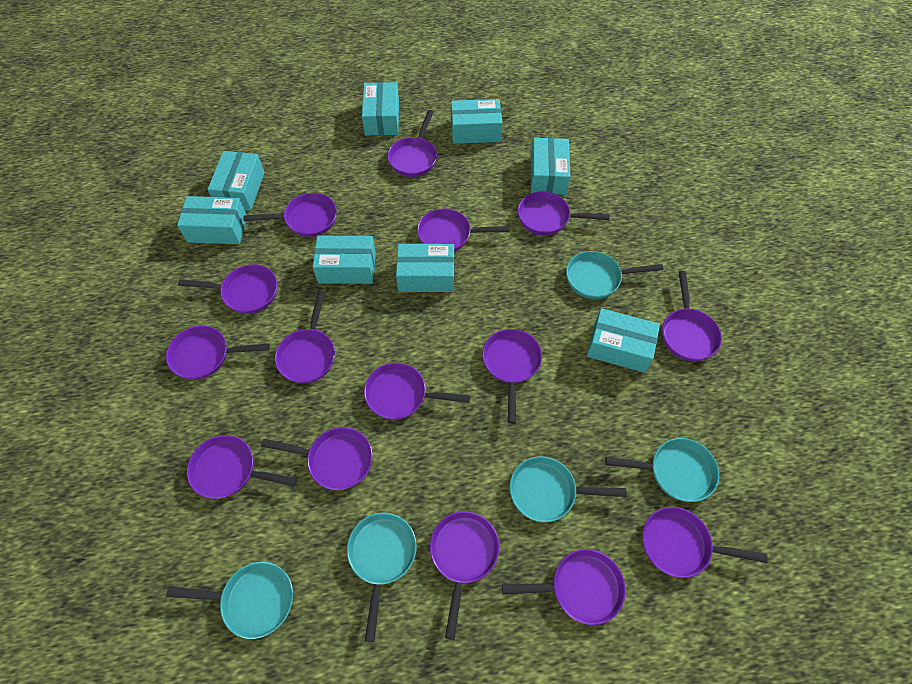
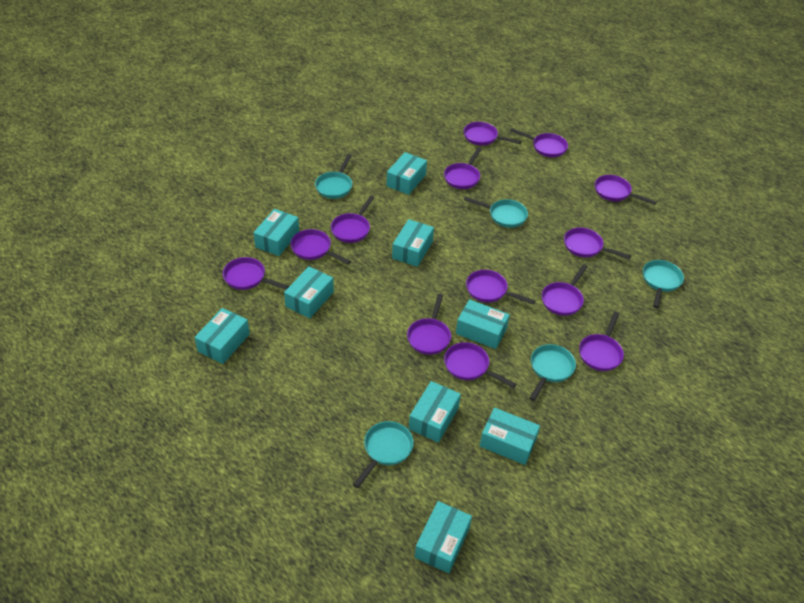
purple pan: 15 -> 13
turquoise box: 8 -> 9

